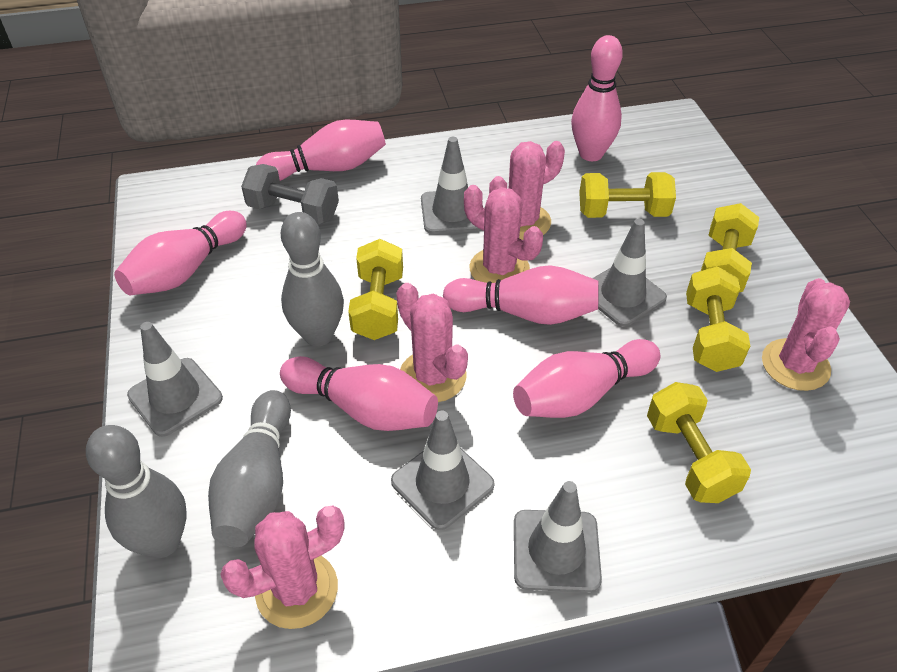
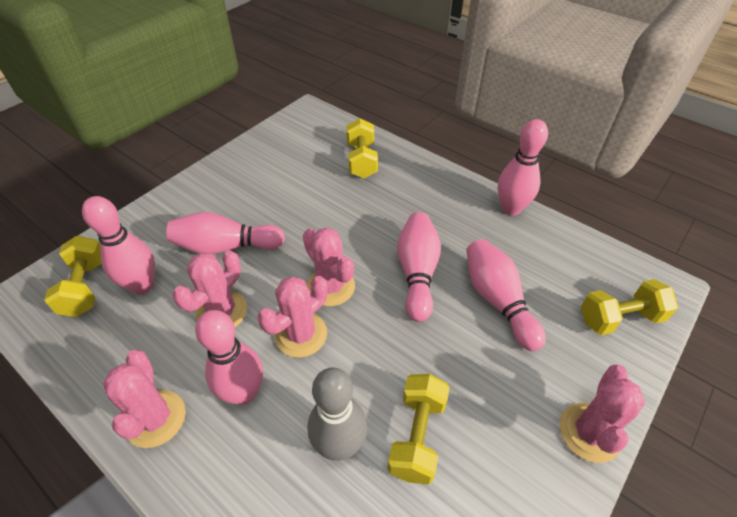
grey bowling pin: 3 -> 1
grey dumbbell: 1 -> 0
grey traffic cone: 5 -> 0
yellow dumbbell: 5 -> 4

